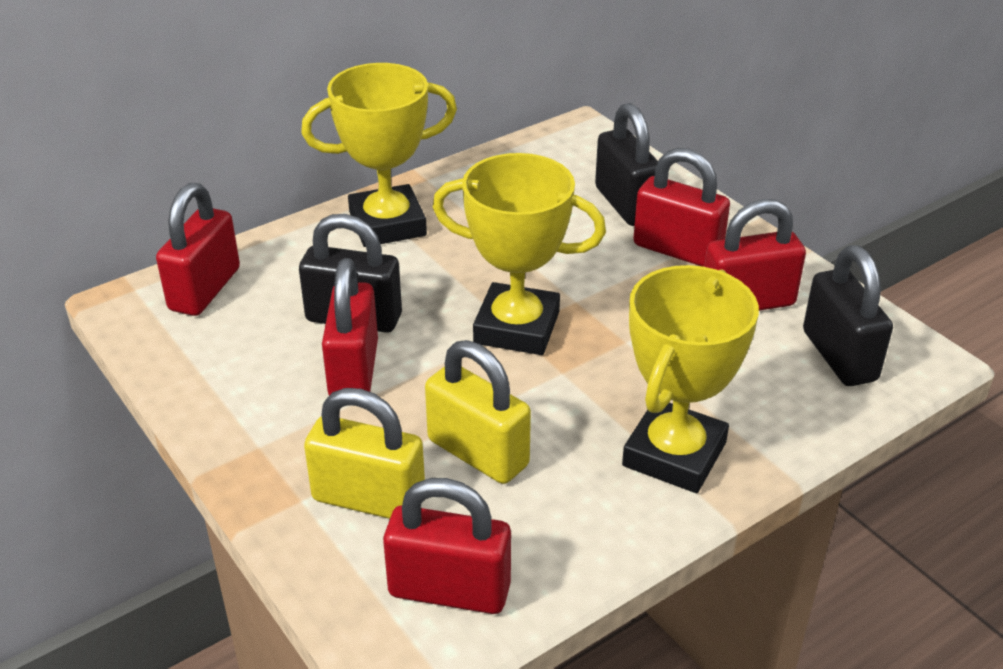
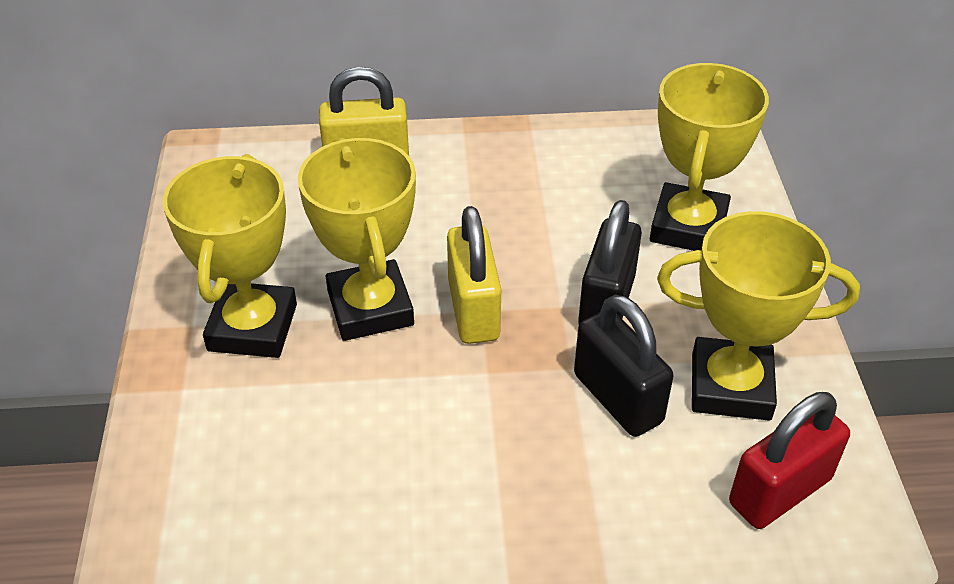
black padlock: 3 -> 2
red padlock: 5 -> 1
yellow trophy: 3 -> 4

